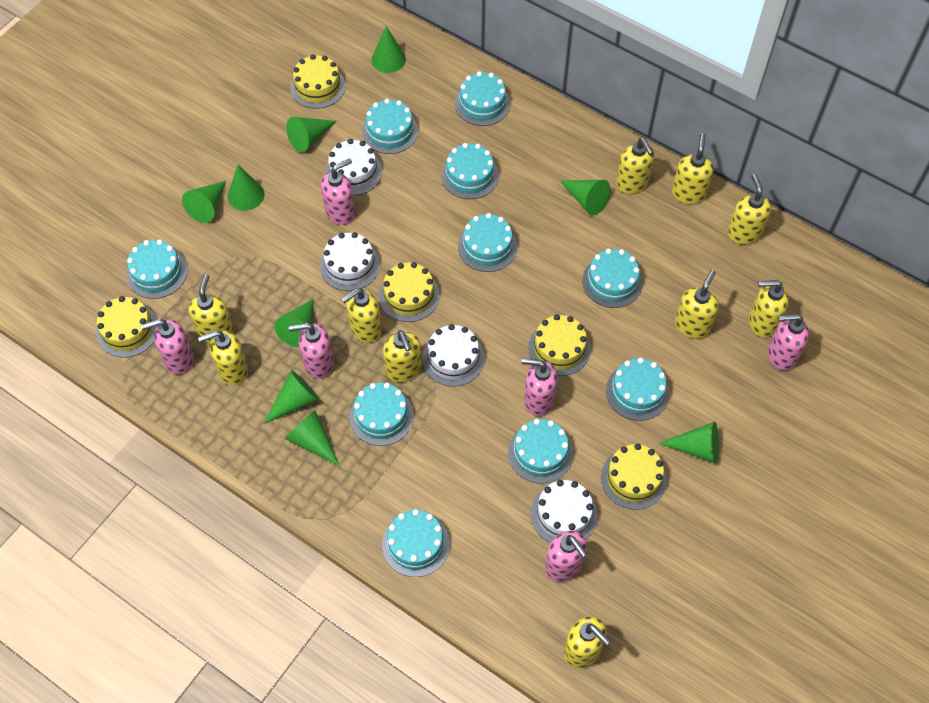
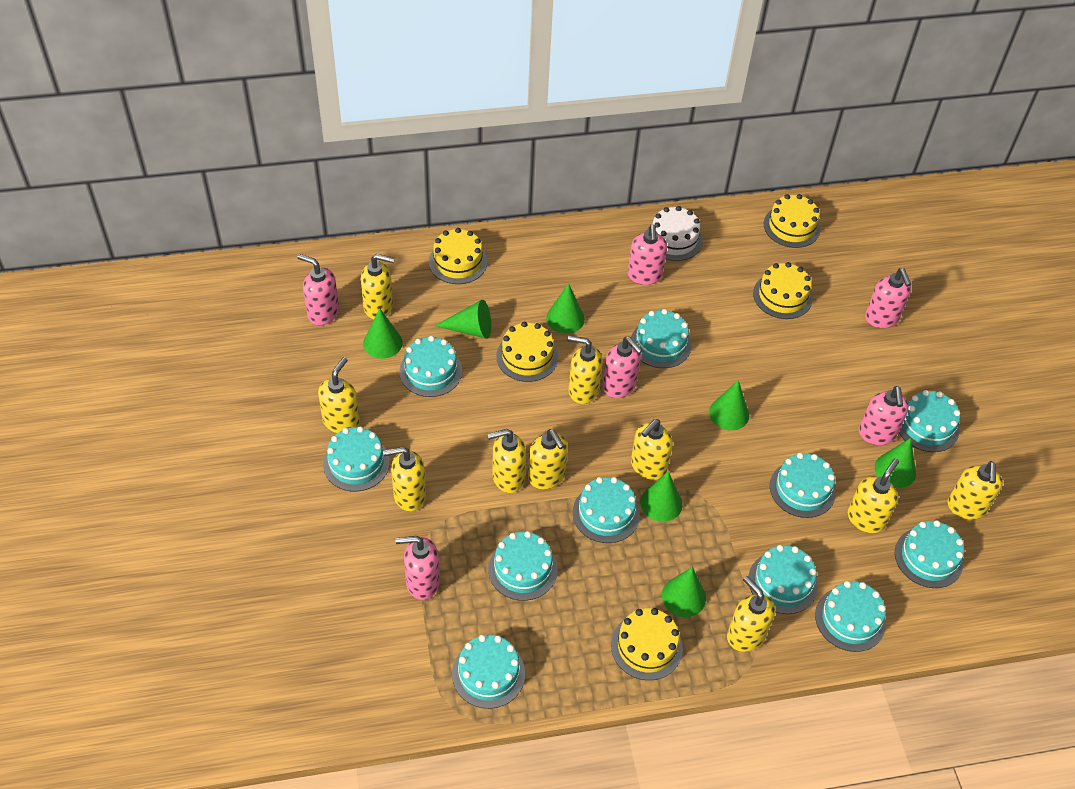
green cone: 9 -> 7
turquoise cake: 10 -> 11
white cake: 4 -> 1

